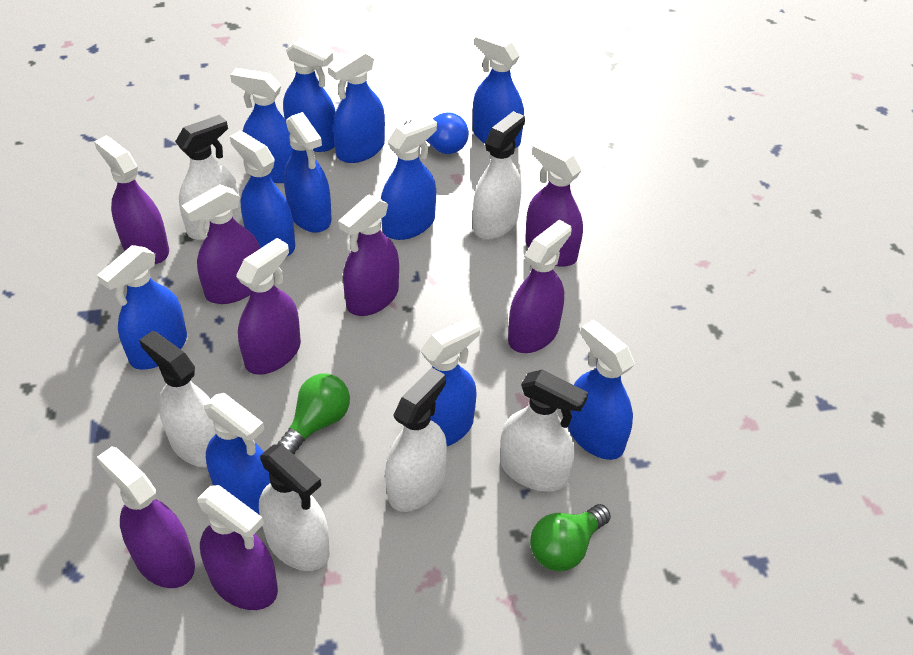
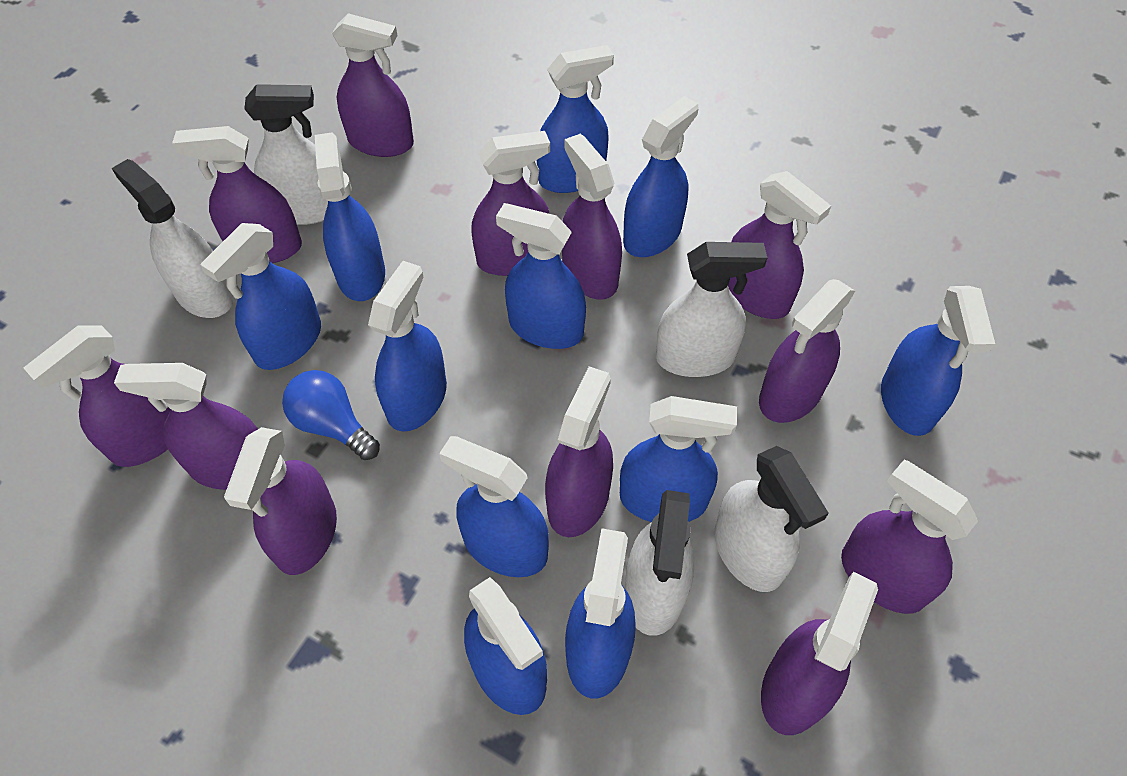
green light bulb: 2 -> 0
purple spray bottle: 8 -> 12
white spray bottle: 6 -> 5

